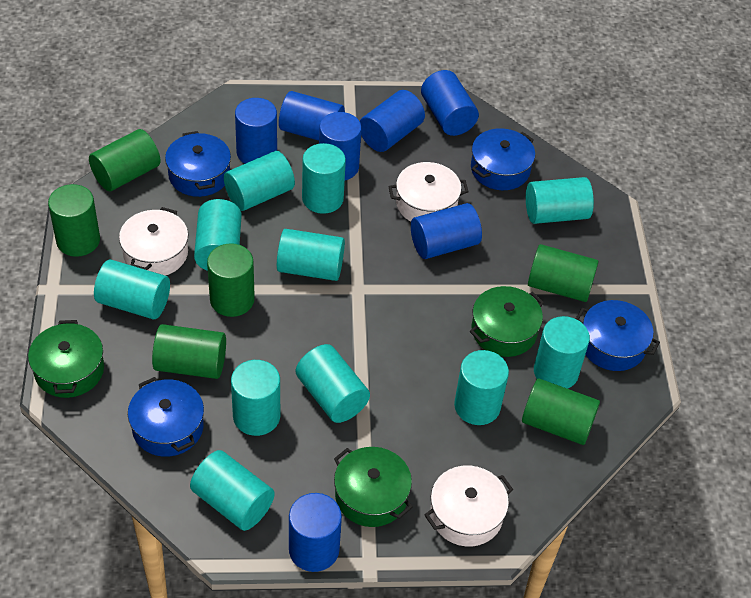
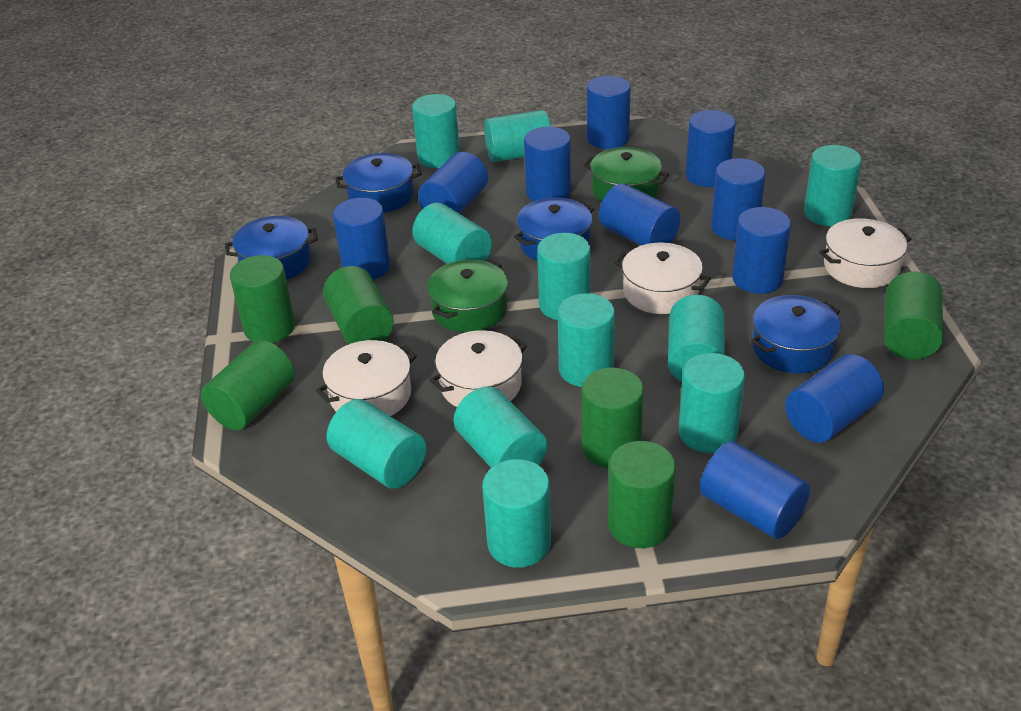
blue cylinder: 7 -> 10
green pot: 3 -> 2
white pot: 3 -> 4

